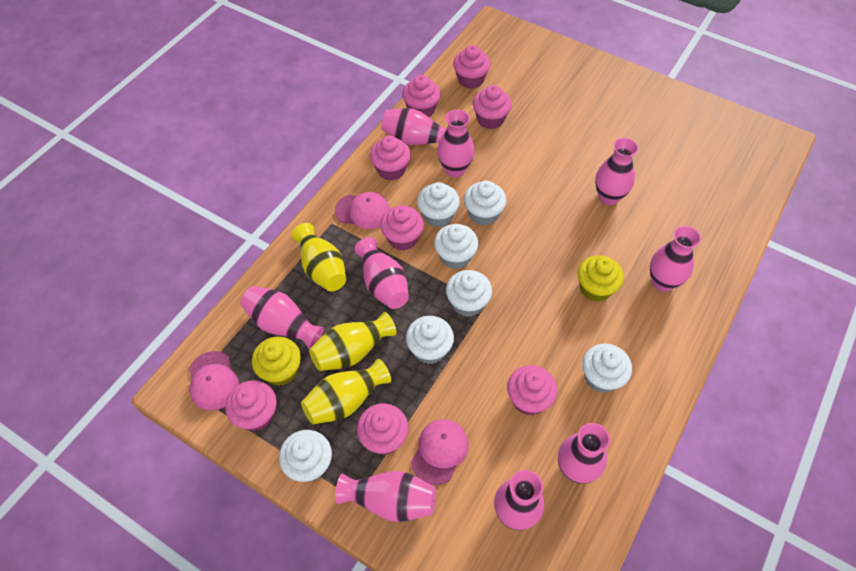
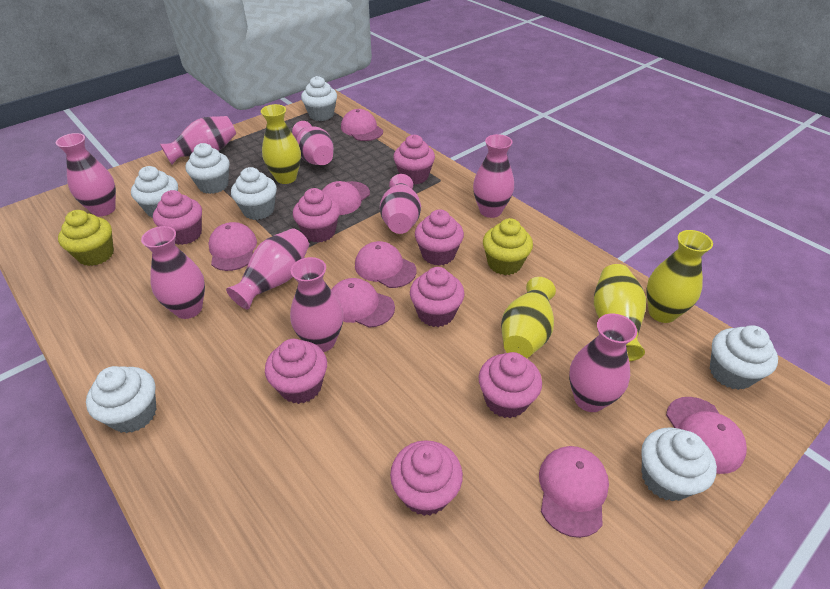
pink cap: 3 -> 7
yellow vase: 3 -> 4

